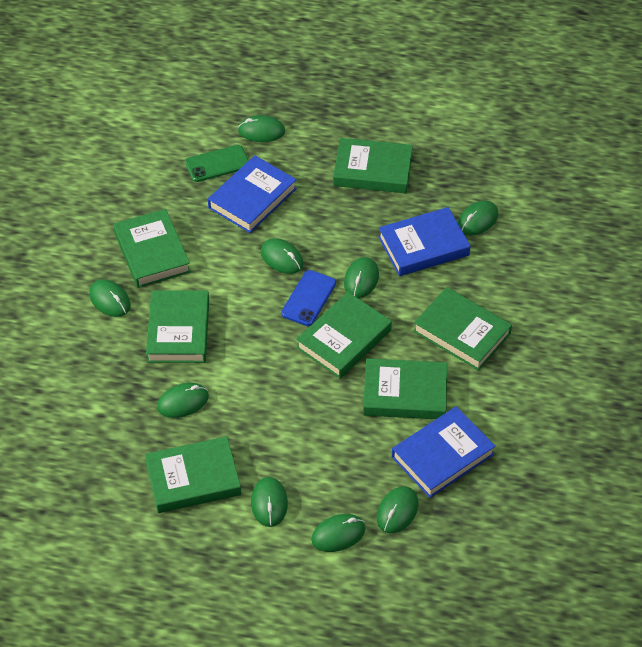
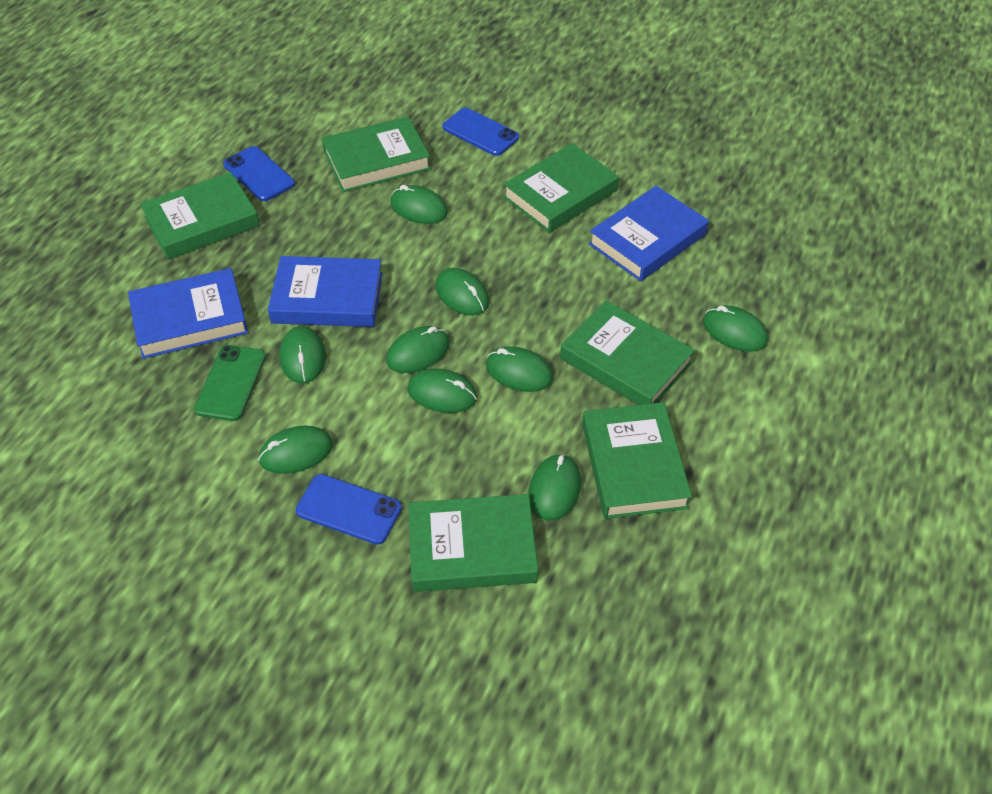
blue phone: 1 -> 3
green book: 7 -> 6

